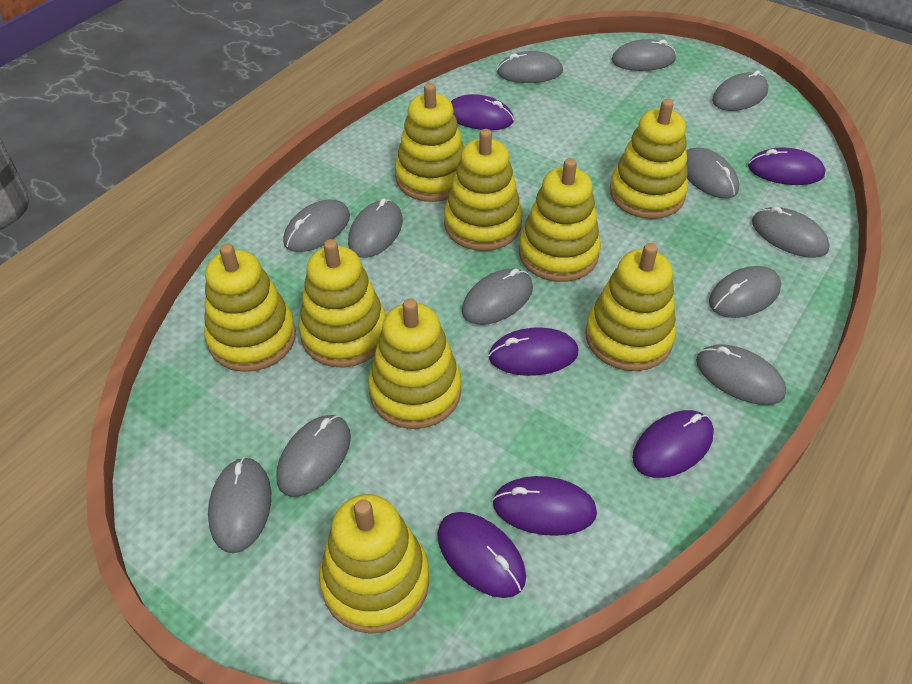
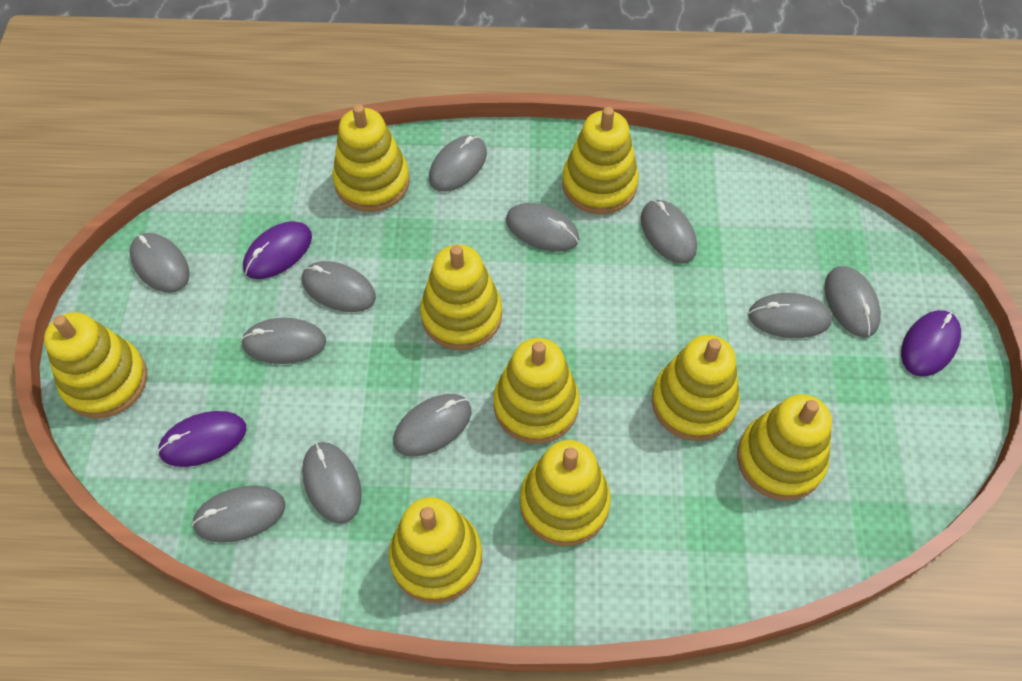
grey mouse: 12 -> 11
purple mouse: 6 -> 3

